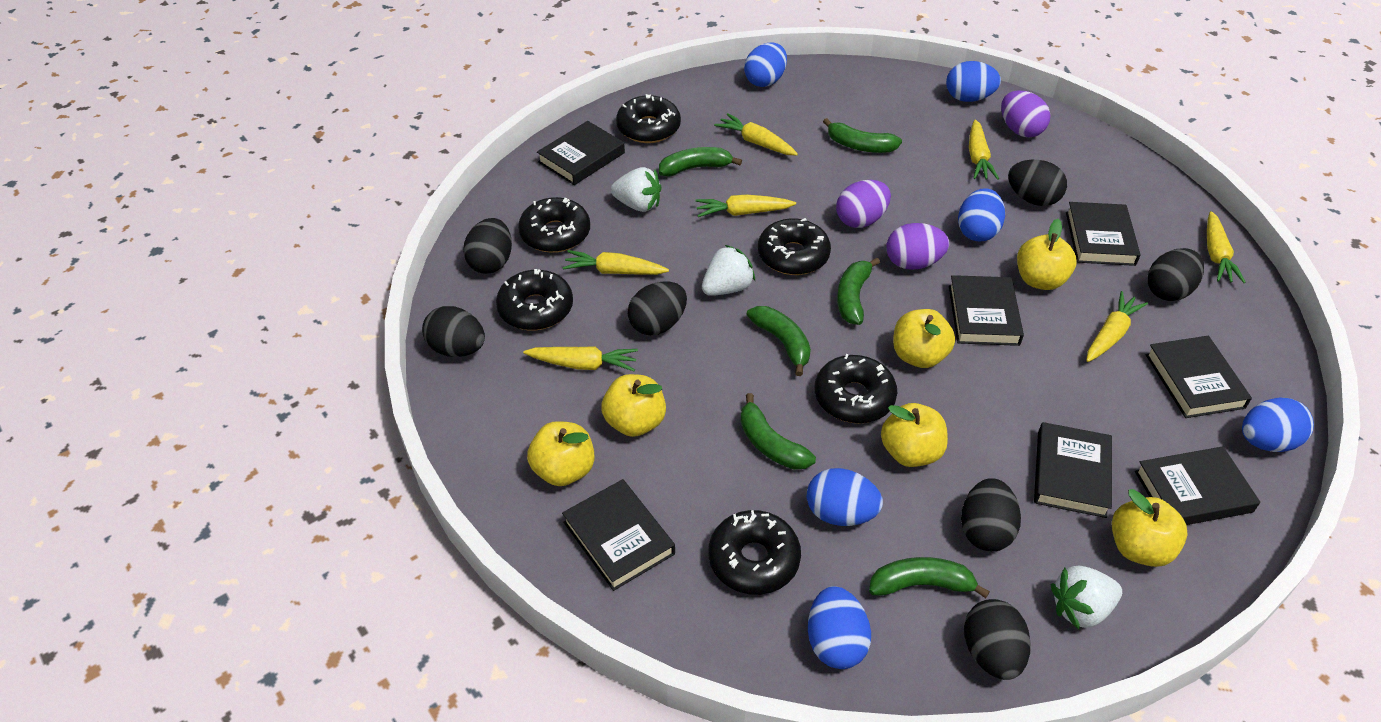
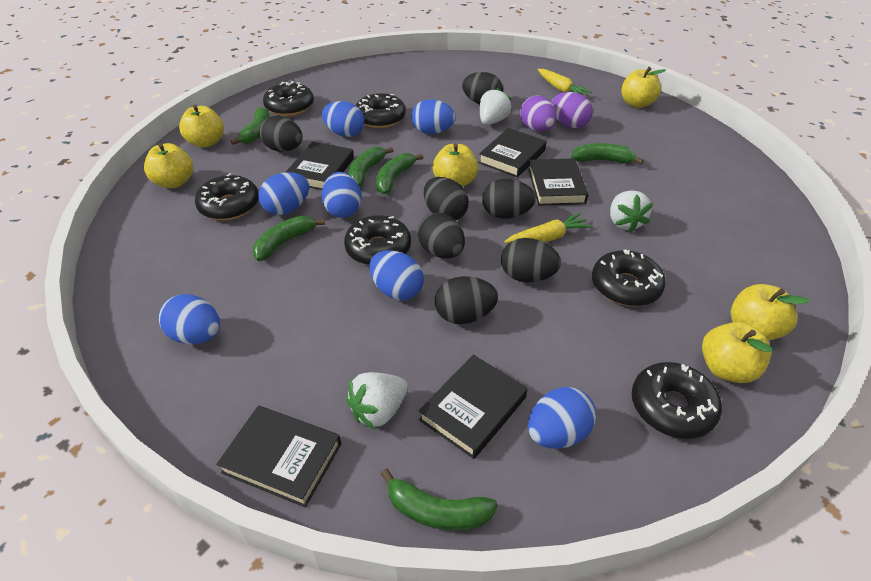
black book: 7 -> 5
blue egg: 6 -> 7
purple egg: 3 -> 2
yellow carrot: 7 -> 2

